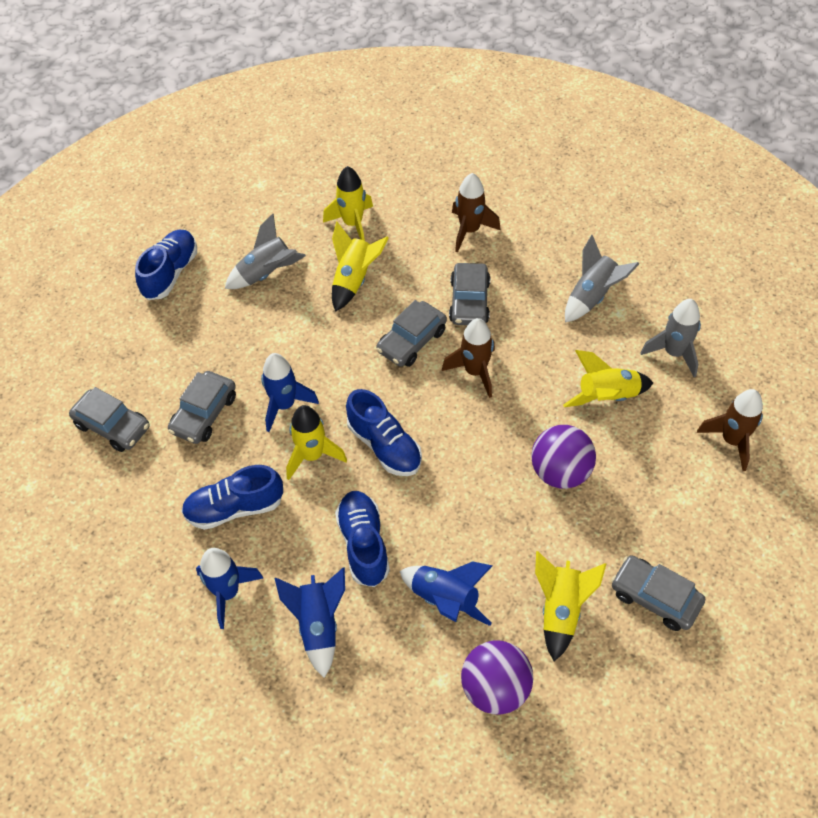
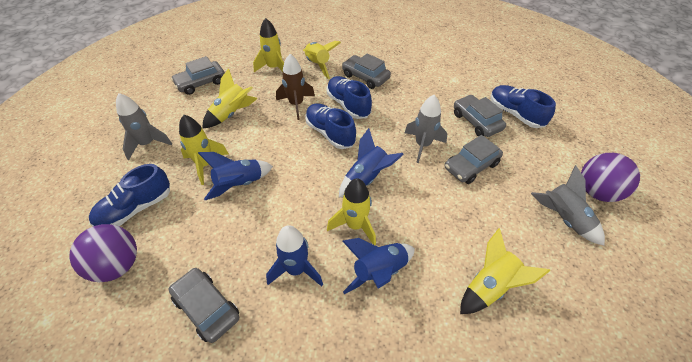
brown rocket: 3 -> 1
yellow rocket: 5 -> 6

